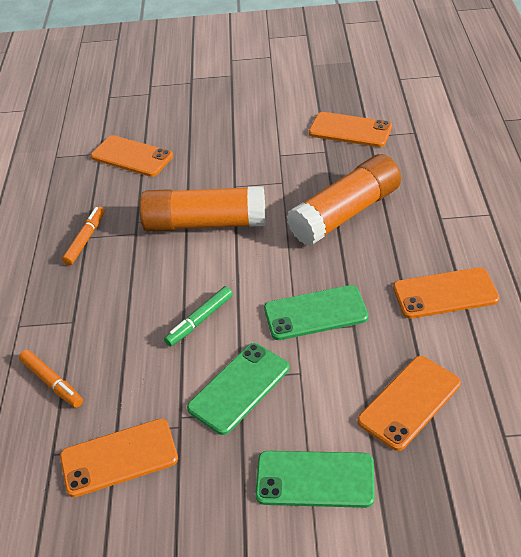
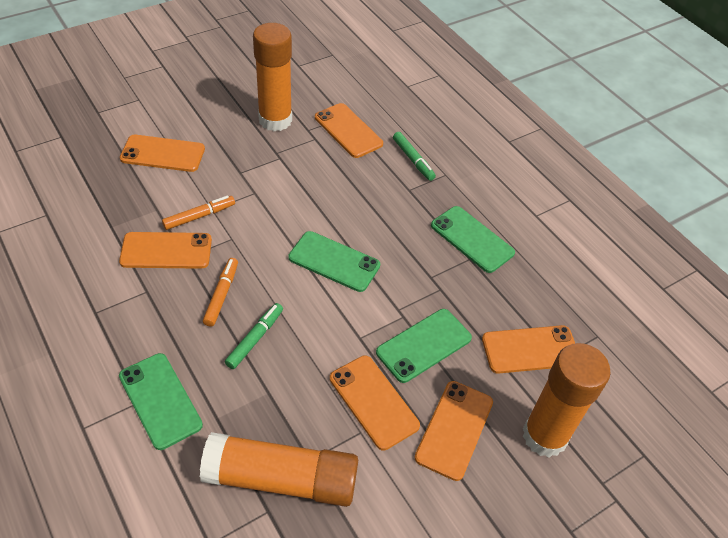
green marker: 1 -> 2
green phone: 3 -> 4
orange glue stick: 2 -> 3
orange phone: 5 -> 6

